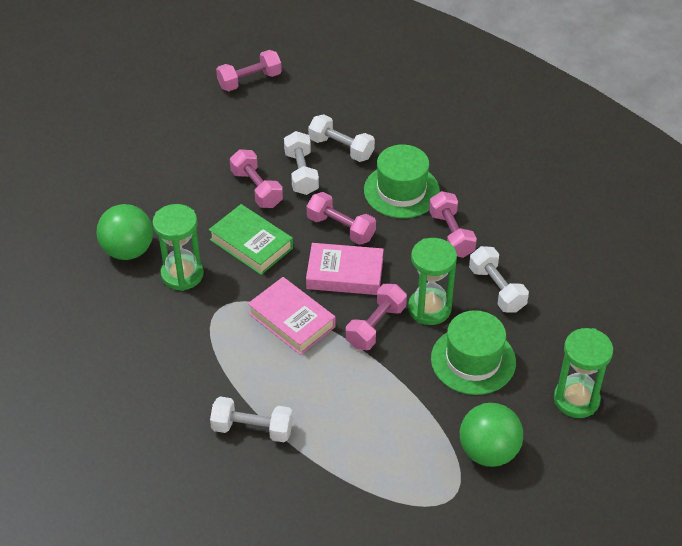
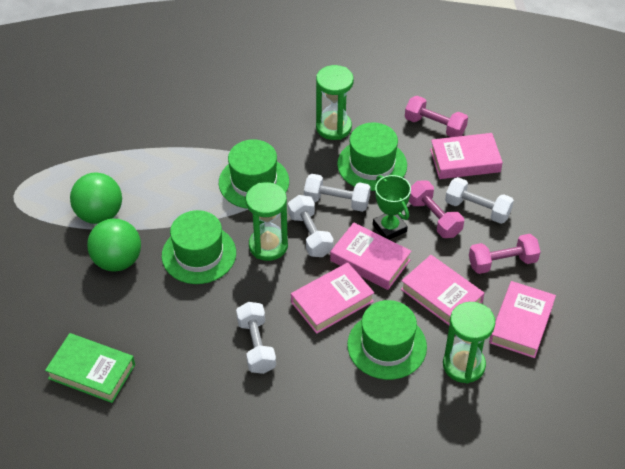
green hat: 2 -> 4
green trophy: 0 -> 1
pink book: 2 -> 5
pink dumbbell: 5 -> 3

